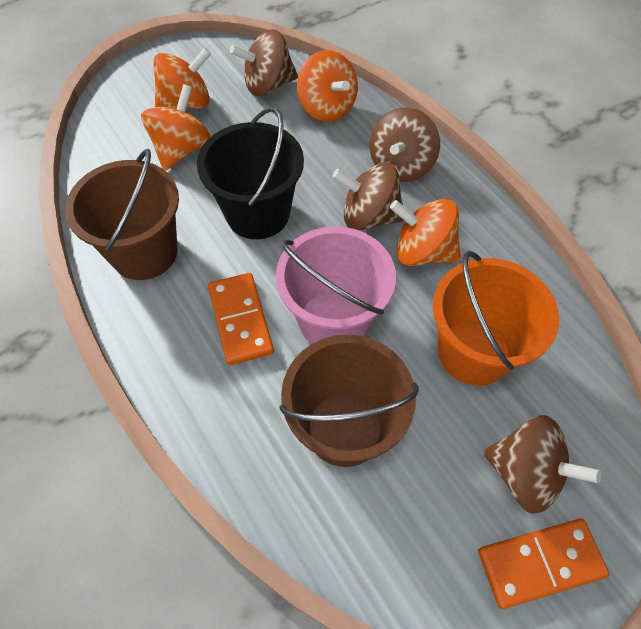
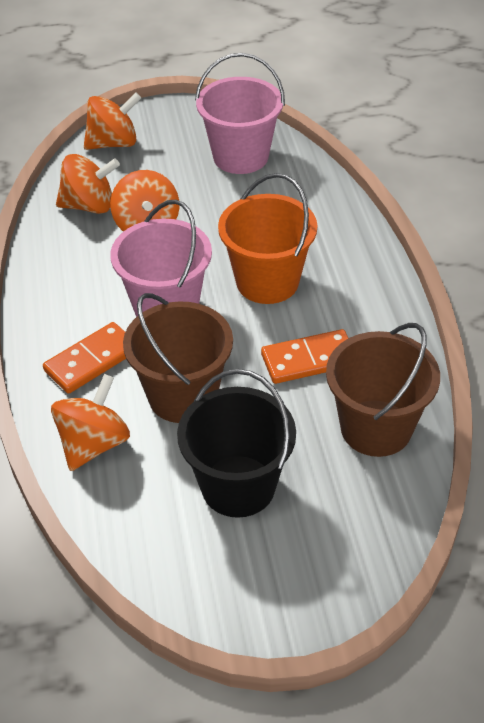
brown spinning top: 4 -> 0
pink bucket: 1 -> 2

